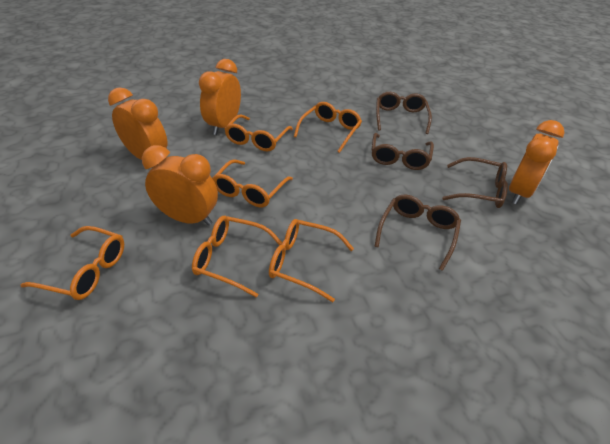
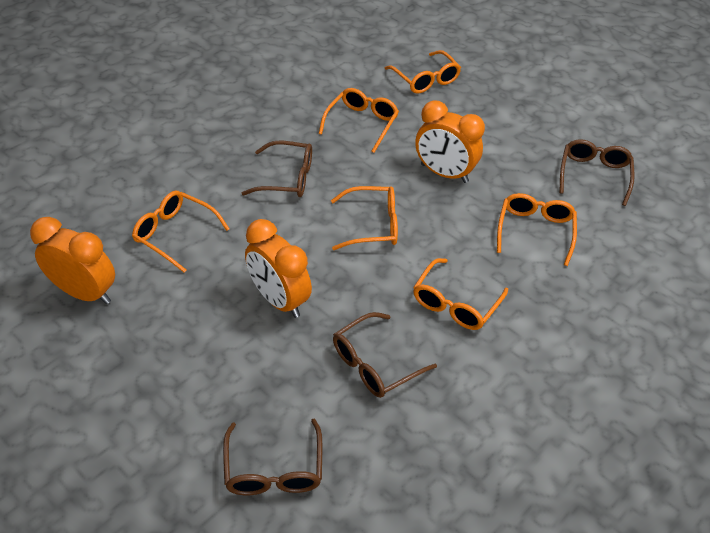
orange clock: 4 -> 3

